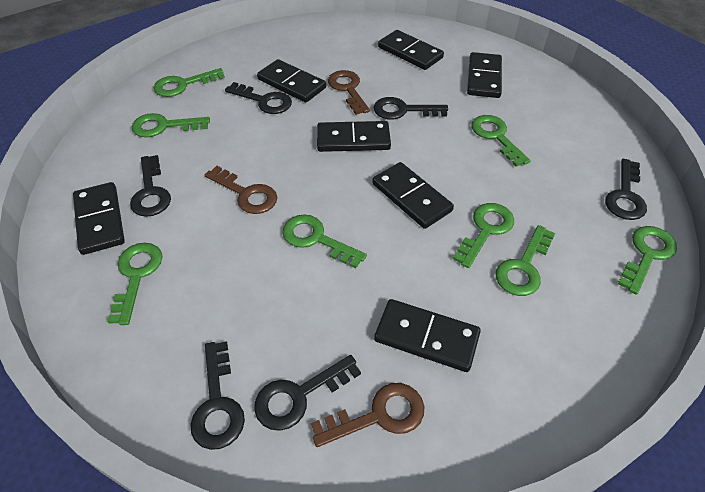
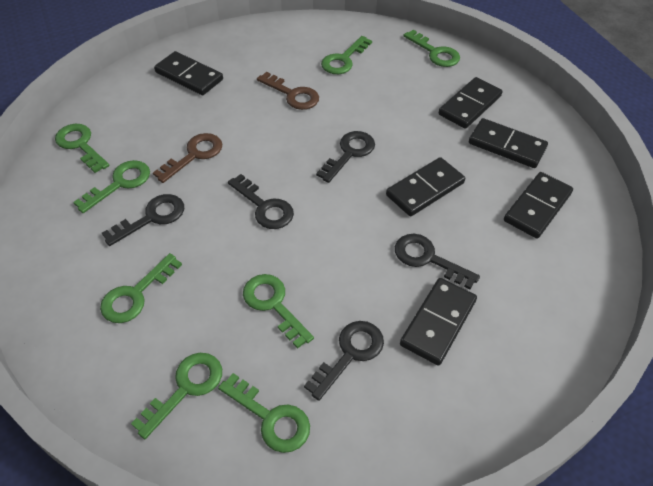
black domino: 7 -> 6
black key: 6 -> 5
brown key: 3 -> 2

